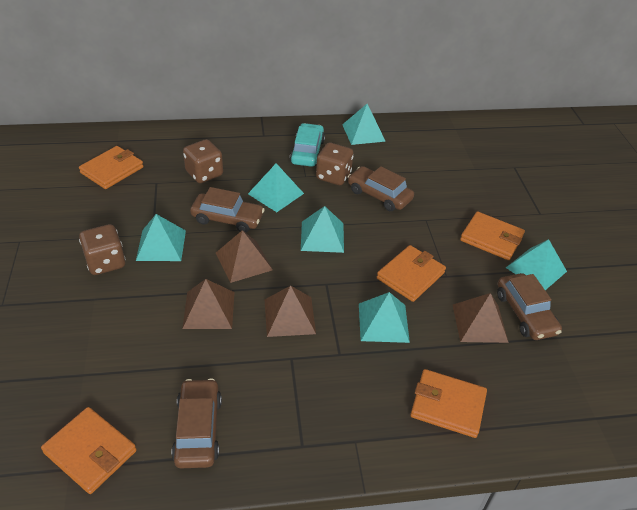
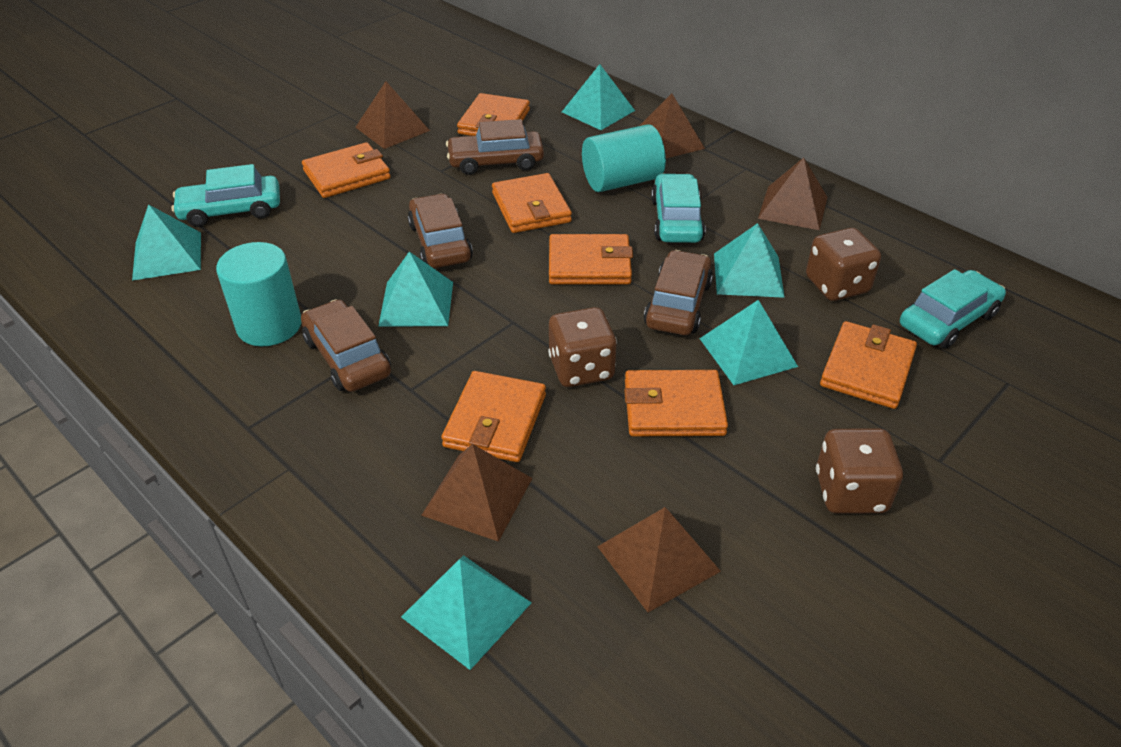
brown pyramid: 4 -> 5
orange wallet: 5 -> 7
turquoise car: 1 -> 3
turquoise cylinder: 0 -> 2

